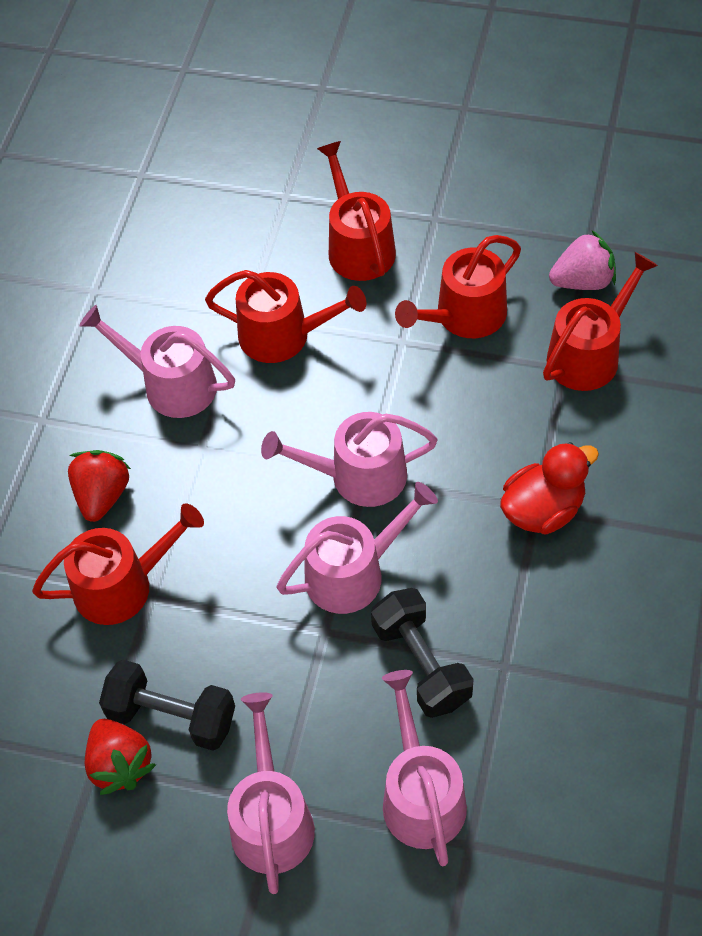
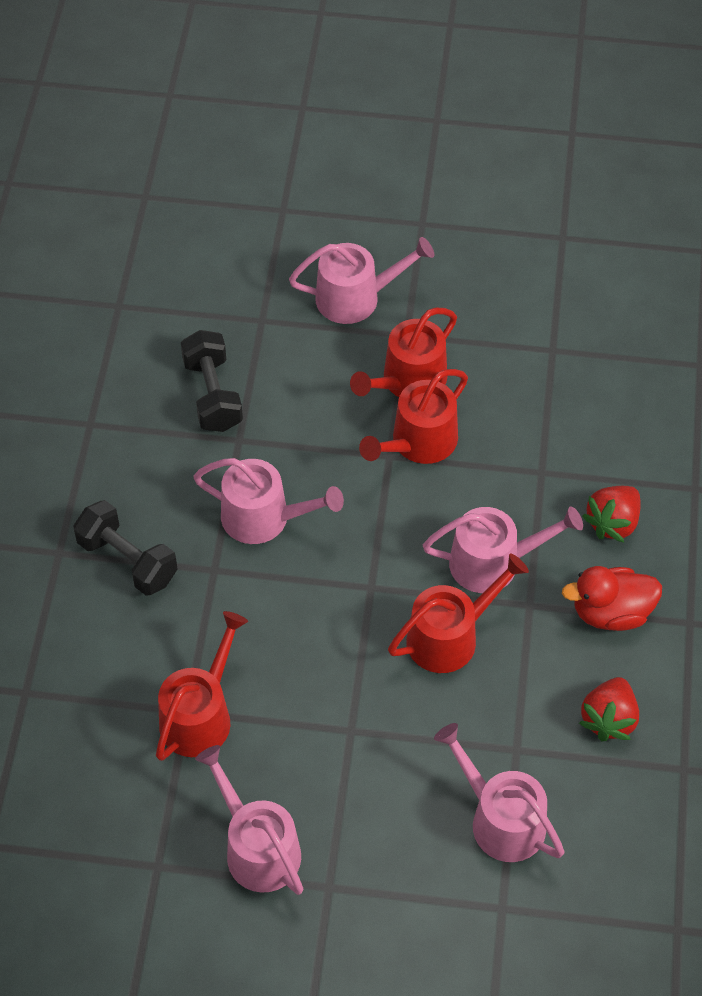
pink strawberry: 1 -> 0
red watering can: 5 -> 4

